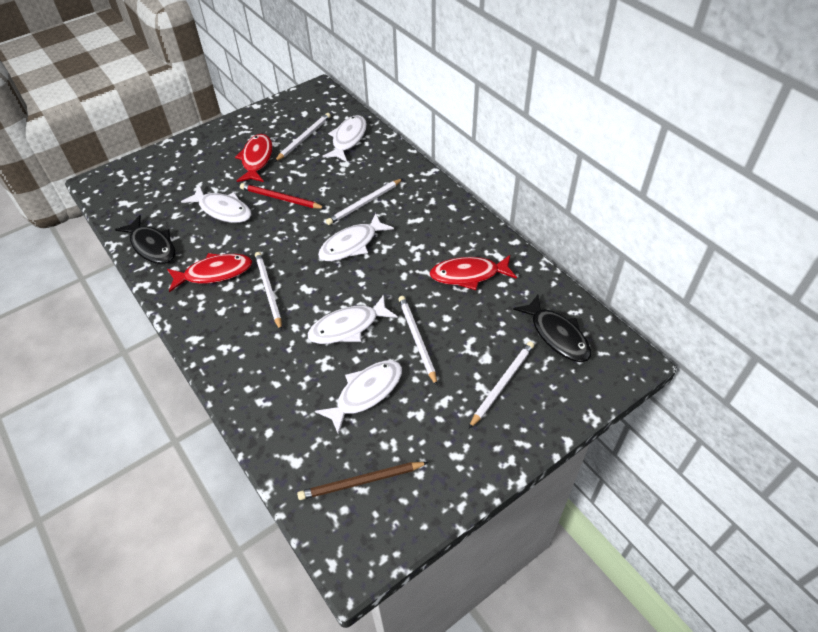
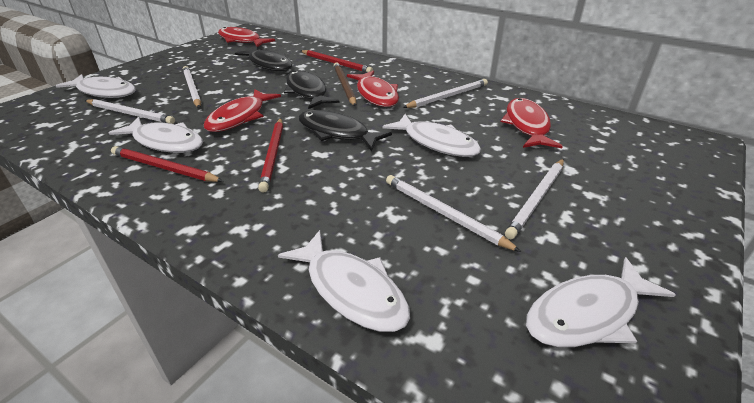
black fish: 2 -> 3
red fish: 3 -> 4
red pencil: 1 -> 3

